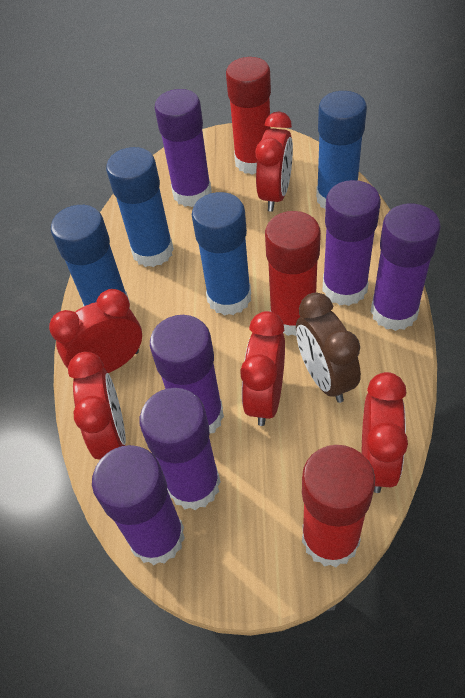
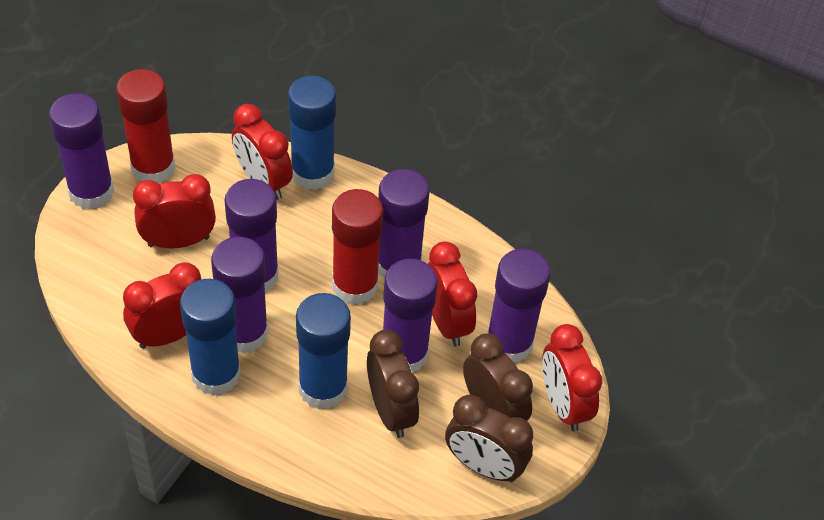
blue glue stick: 4 -> 3
brown clock: 1 -> 3
red glue stick: 3 -> 2

